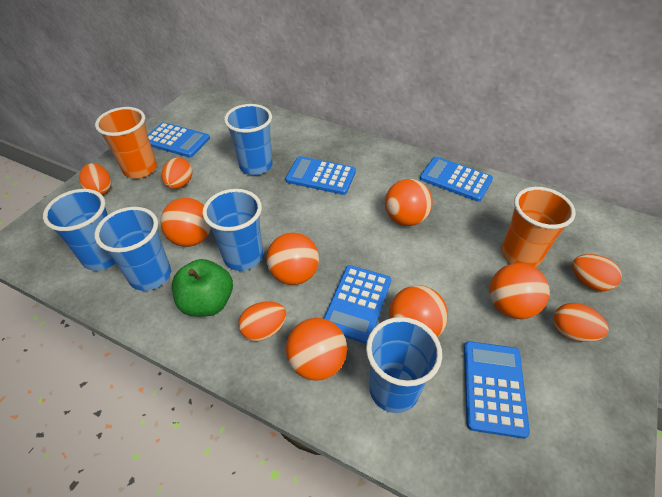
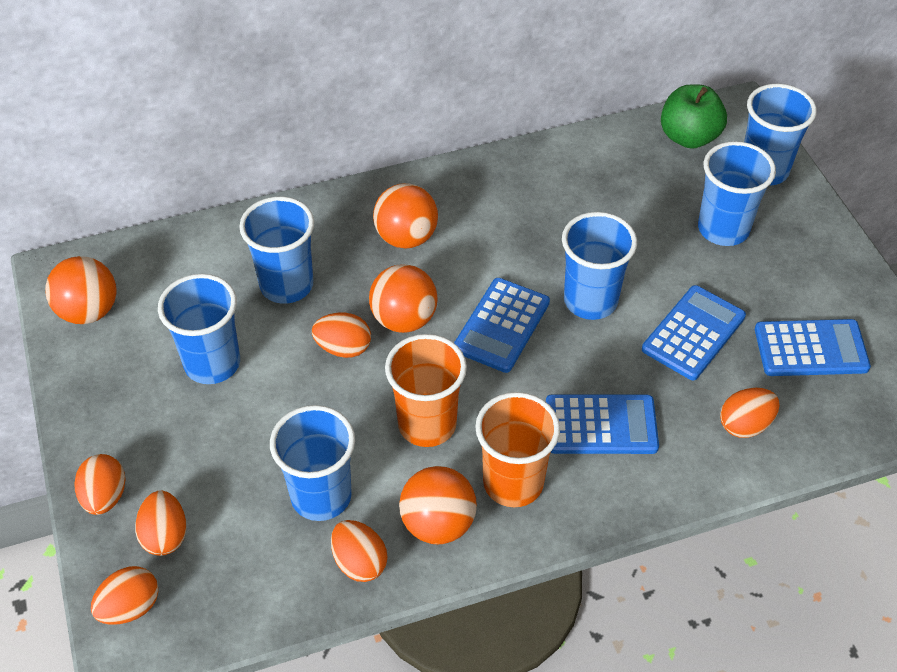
blue calculator: 5 -> 4
blue cup: 5 -> 6
orange ball: 6 -> 4
orange egg: 5 -> 6

